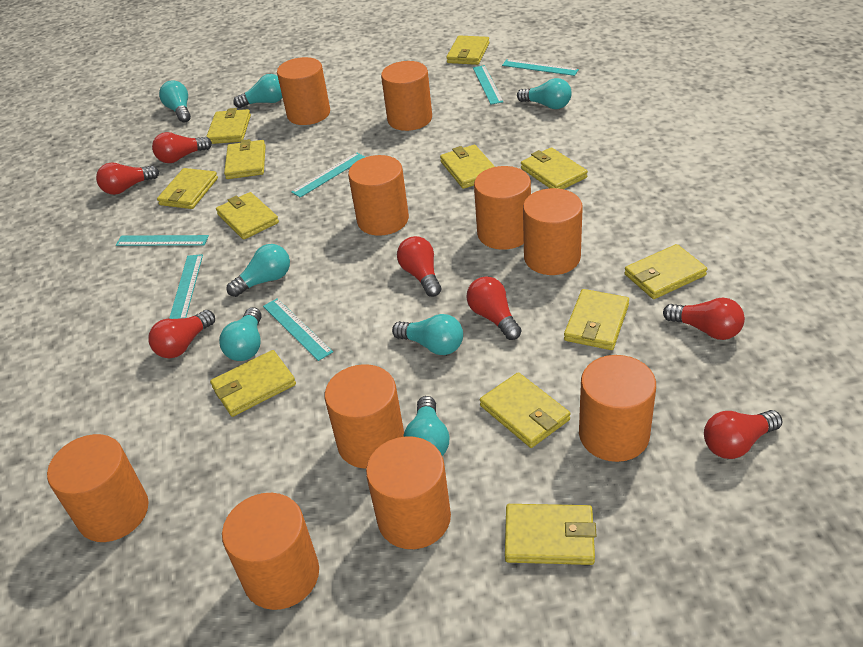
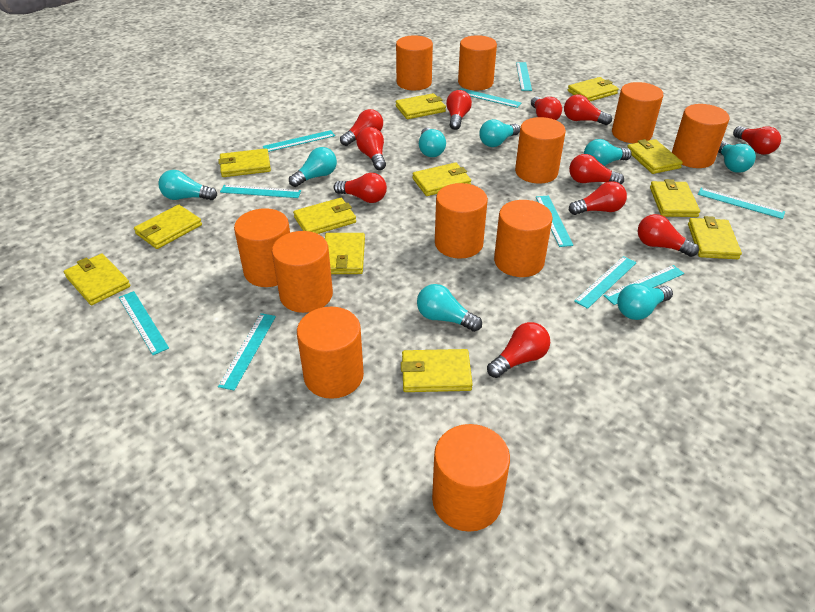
orange cylinder: 10 -> 11
red light bulb: 7 -> 11
turquoise light bulb: 7 -> 8
turquoise ruler: 6 -> 10

